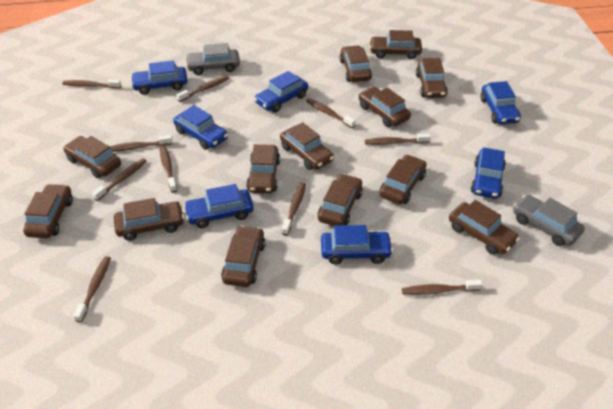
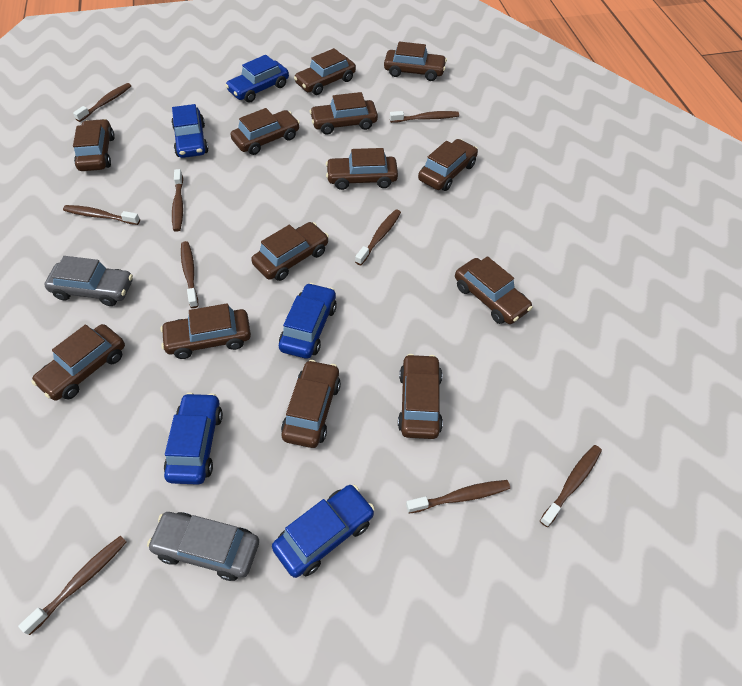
blue car: 7 -> 5
brown toothbrush: 10 -> 9

